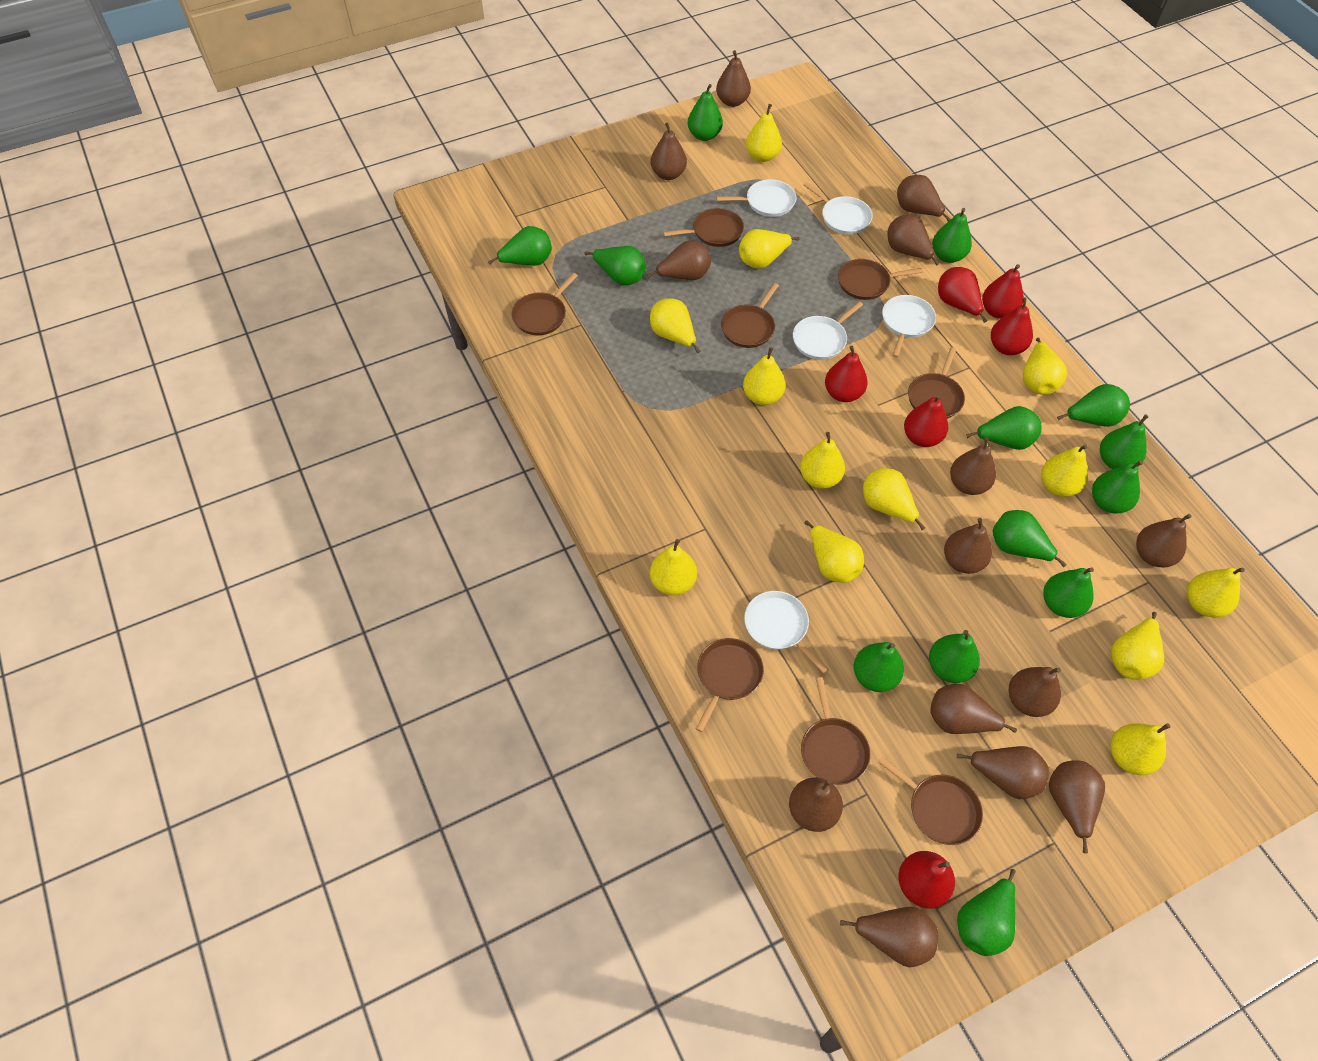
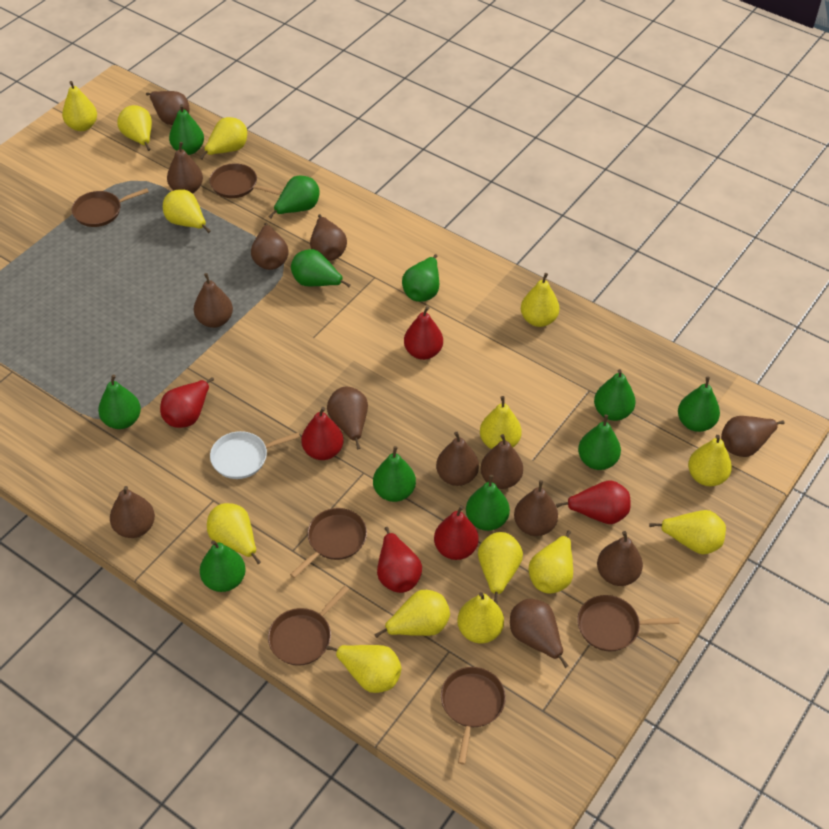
brown pan: 8 -> 6
brown pear: 14 -> 13
green pear: 13 -> 11
white pan: 5 -> 1
yellow pear: 13 -> 14

